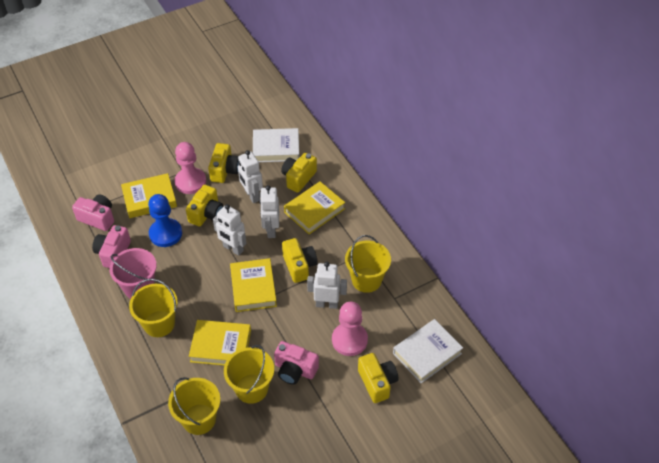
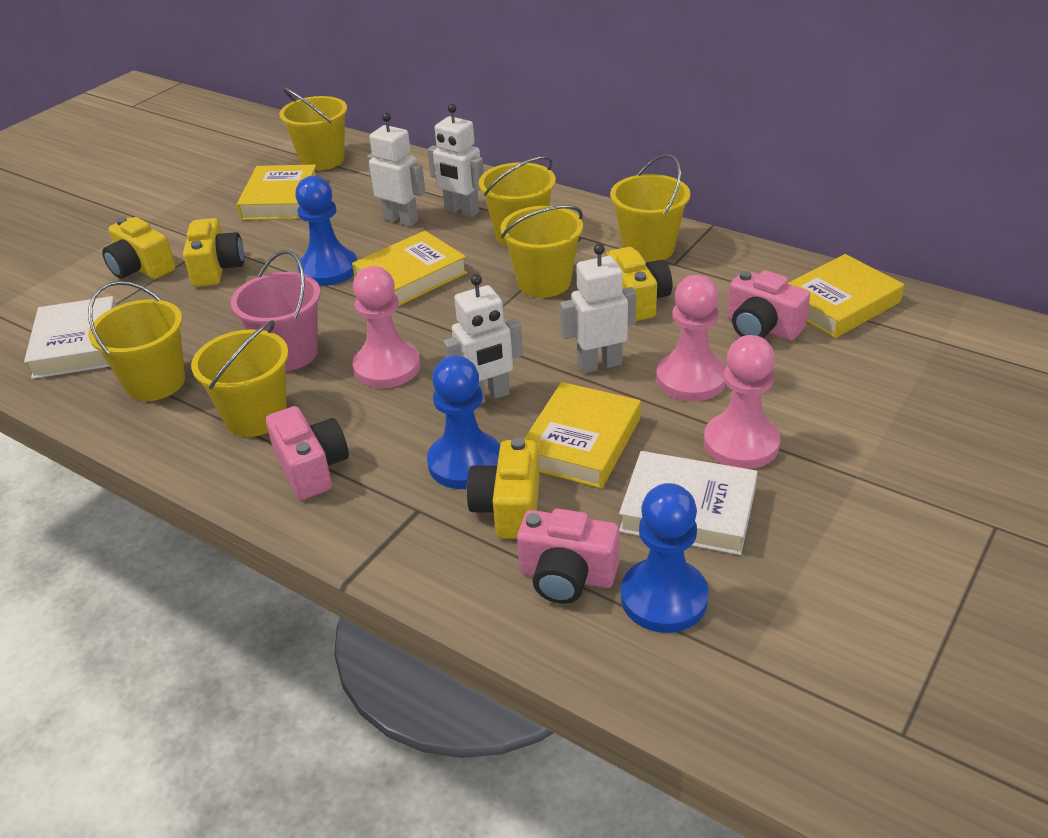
blue pawn: 1 -> 3
pink pawn: 2 -> 3
yellow bucket: 4 -> 6
yellow camera: 5 -> 4

